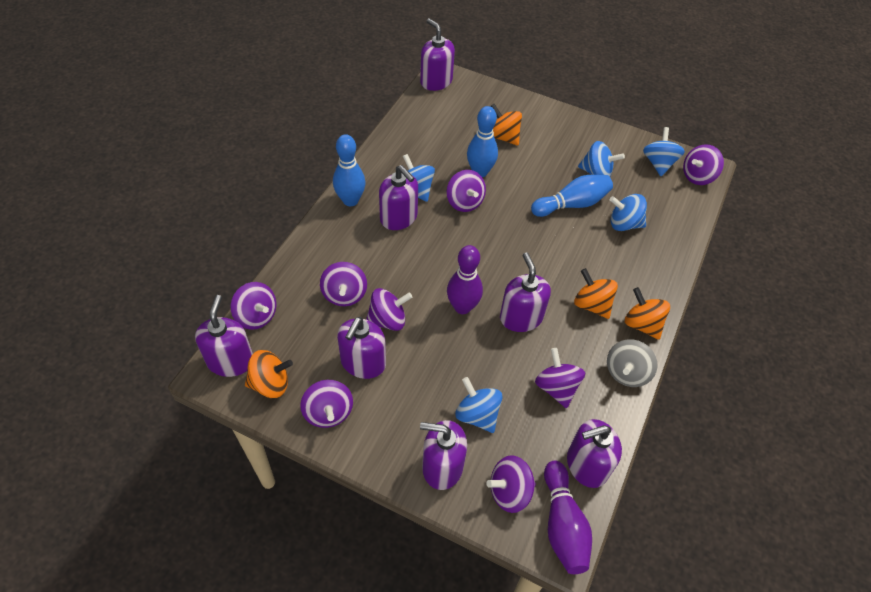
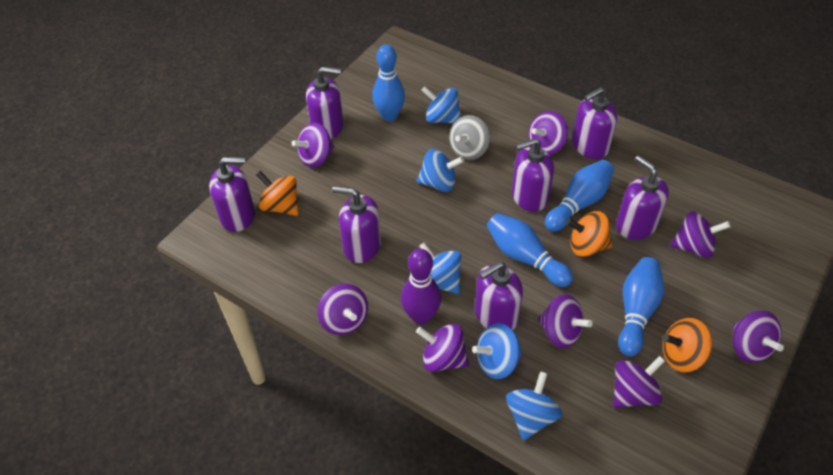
blue bowling pin: 3 -> 4
orange spinning top: 4 -> 3
purple bowling pin: 2 -> 1

